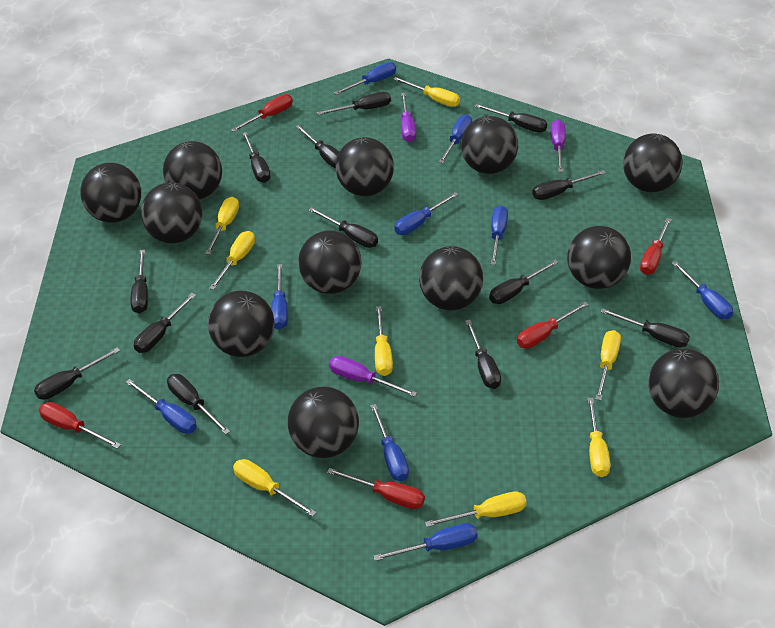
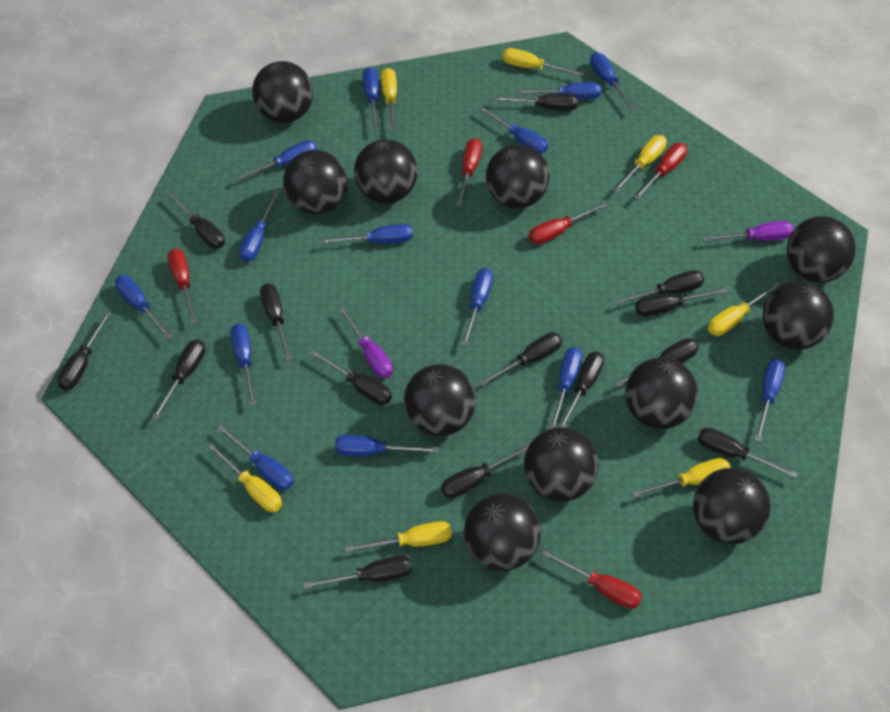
black ball: 12 -> 11
black screwdriver: 13 -> 14
blue screwdriver: 9 -> 14
purple screwdriver: 3 -> 2
yellow screwdriver: 8 -> 7

